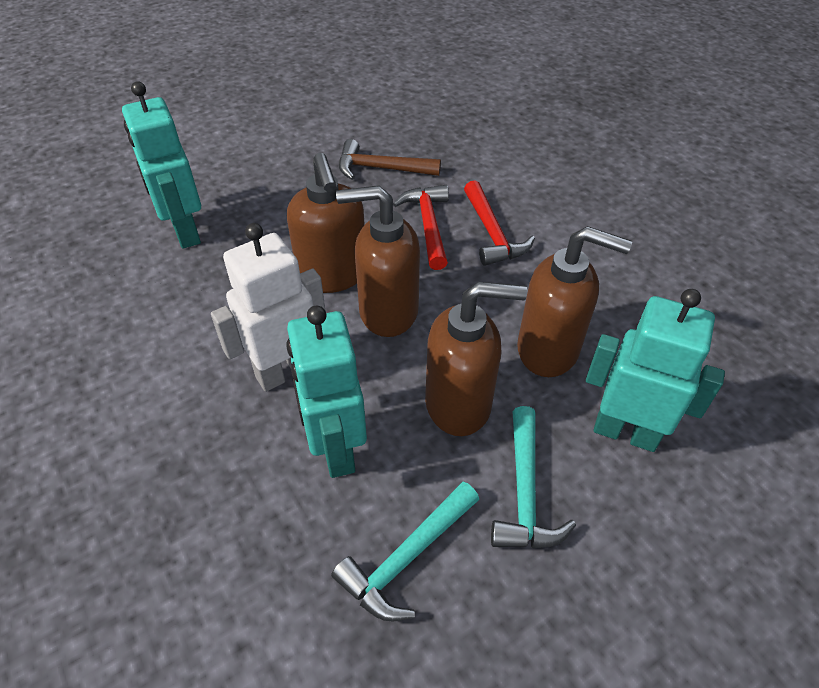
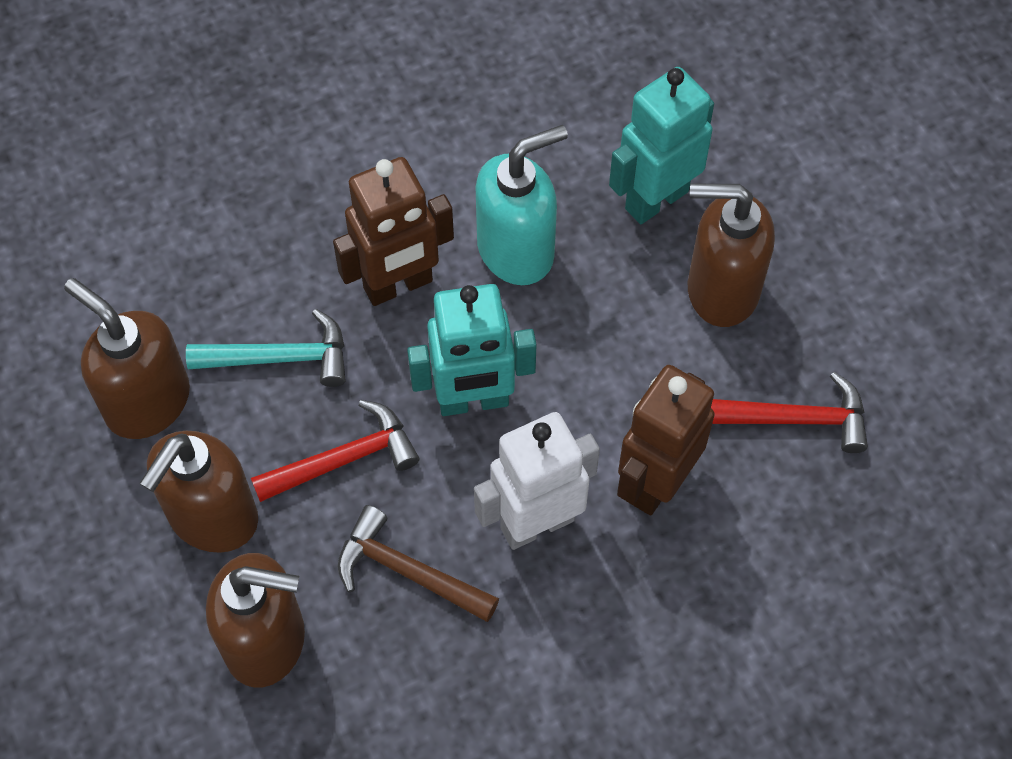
brown robot: 0 -> 2
turquoise hammer: 2 -> 1
turquoise robot: 3 -> 2
turquoise soap dispenser: 0 -> 1

